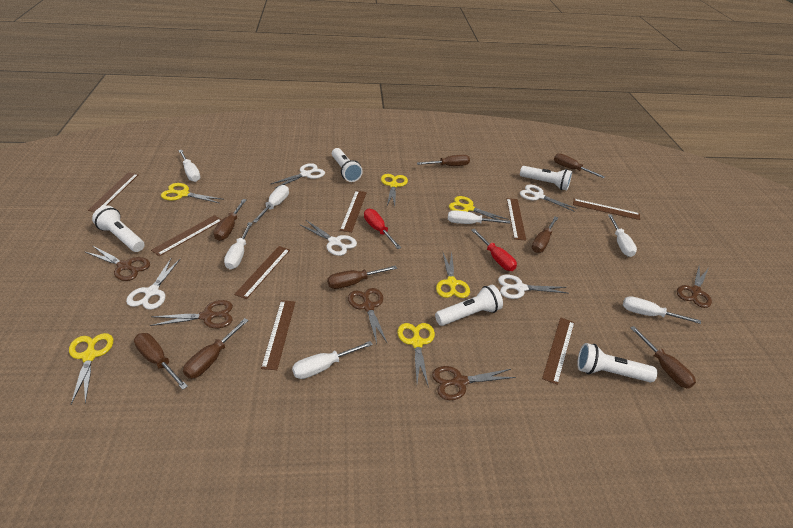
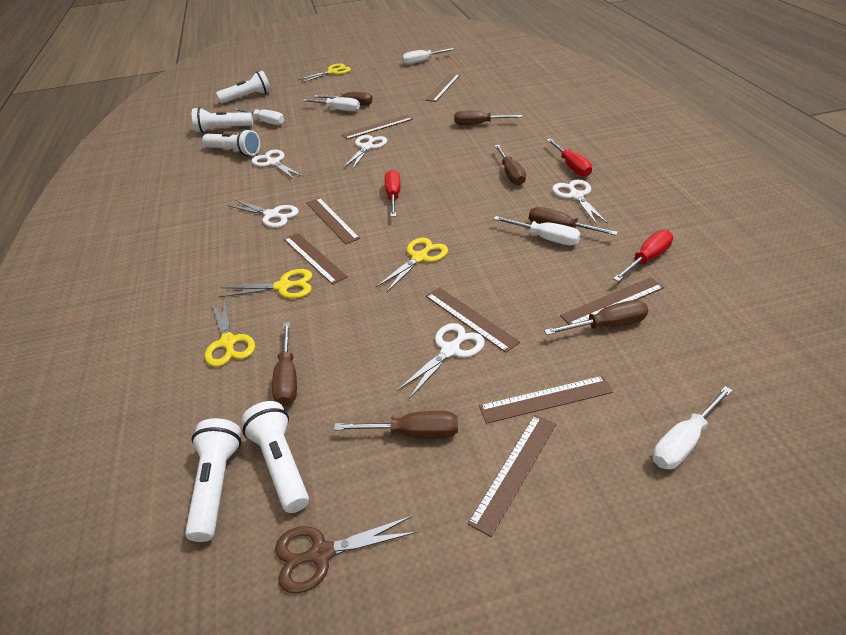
brown scissors: 5 -> 1
brown screwdriver: 8 -> 7
red screwdriver: 2 -> 3
white screwdriver: 7 -> 5
yellow scissors: 6 -> 4

